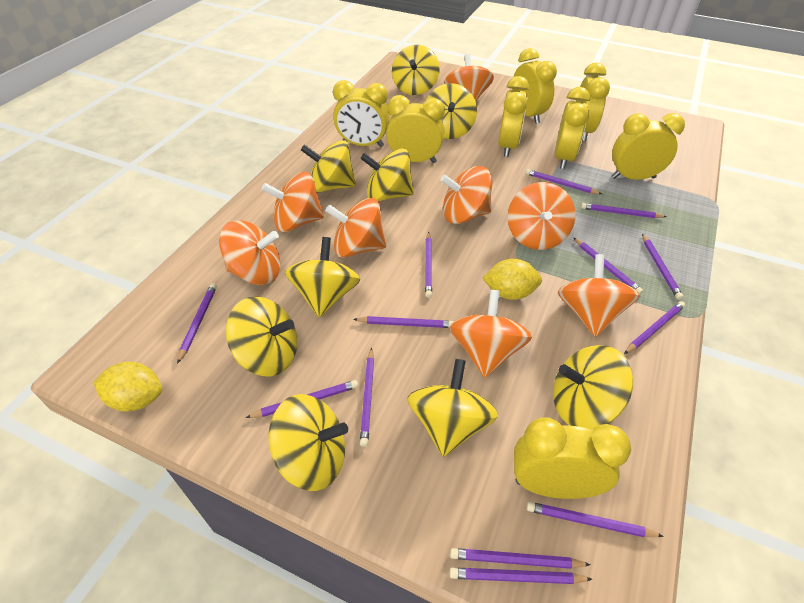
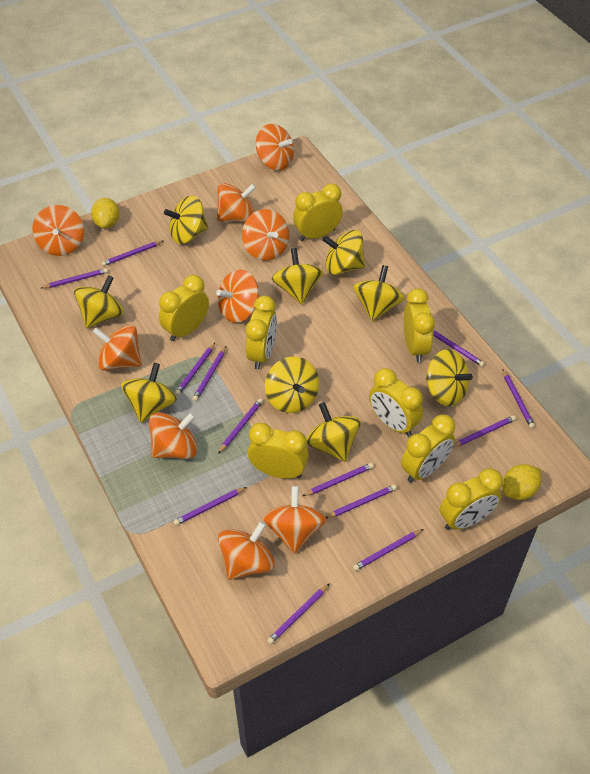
orange spinning top: 8 -> 9

